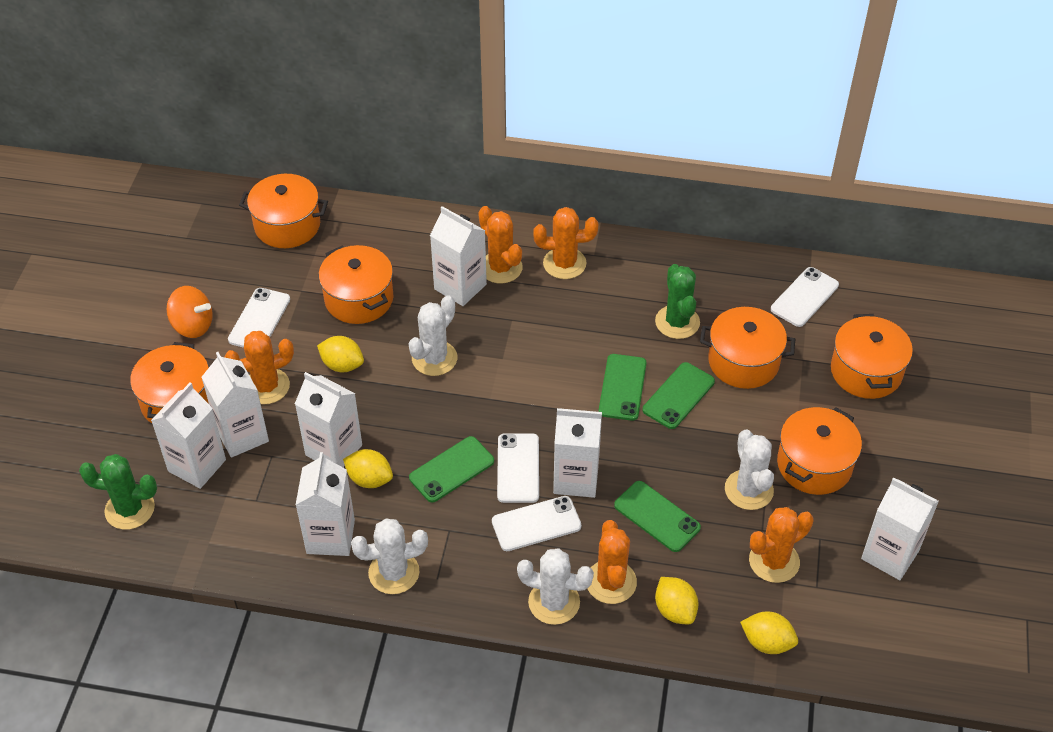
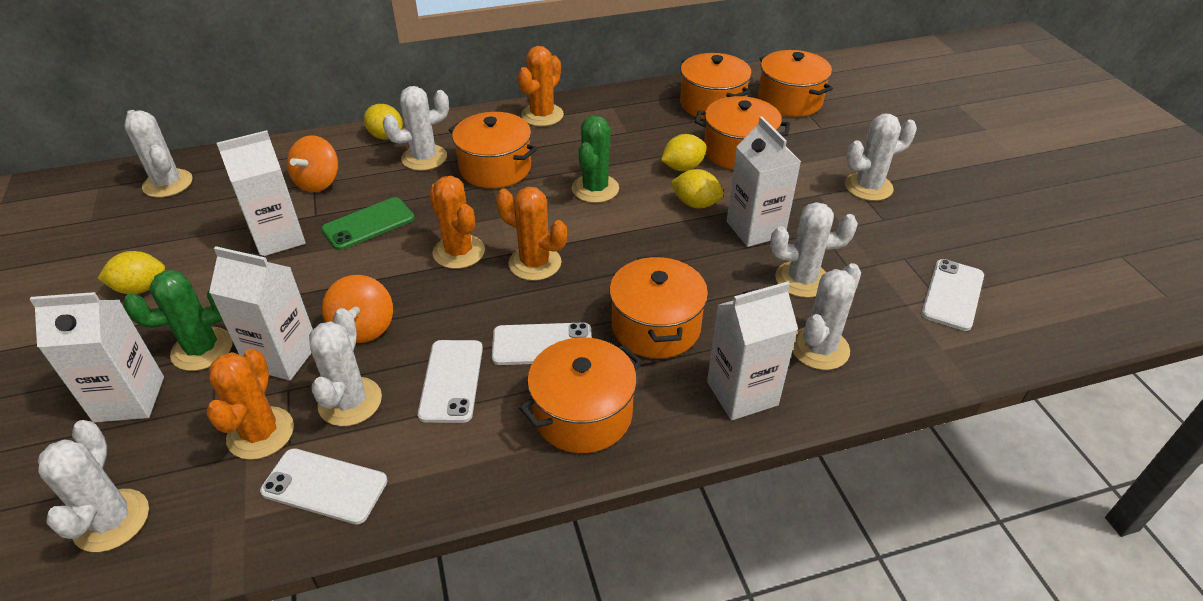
green phone: 4 -> 1
orange cactus: 5 -> 4
orange spinning top: 1 -> 2
white cactus: 4 -> 7
white carton: 7 -> 5

